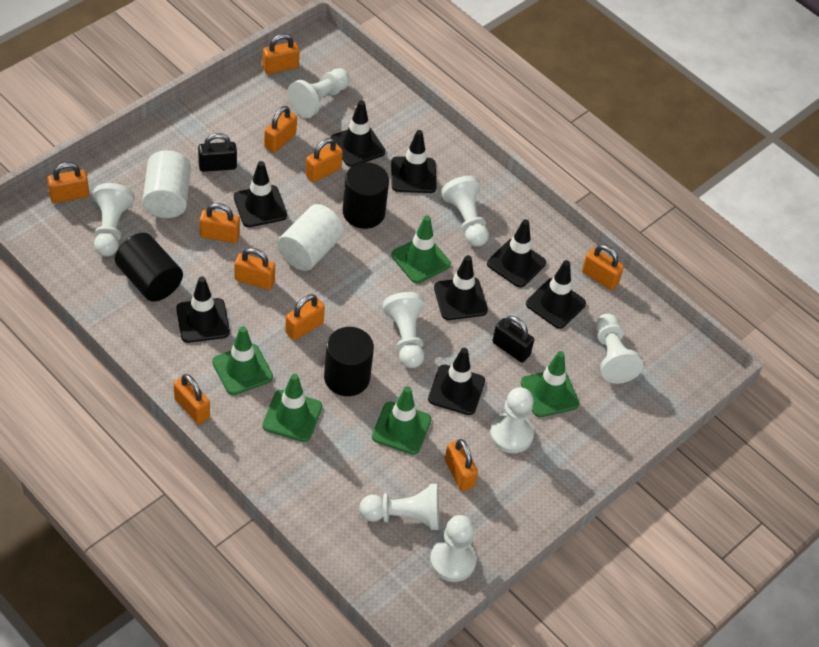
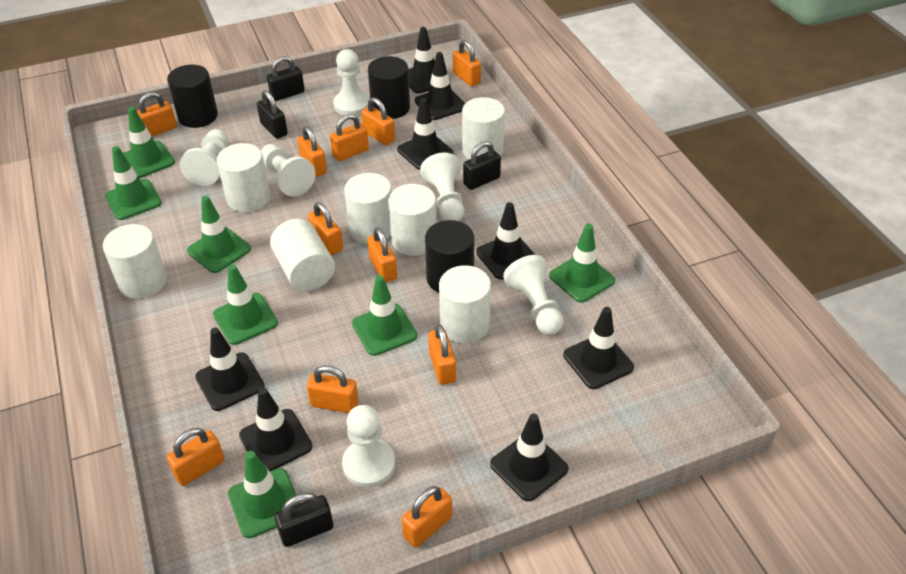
black padlock: 2 -> 4
green traffic cone: 5 -> 7
orange padlock: 10 -> 11
white cylinder: 2 -> 7
white pawn: 8 -> 6

